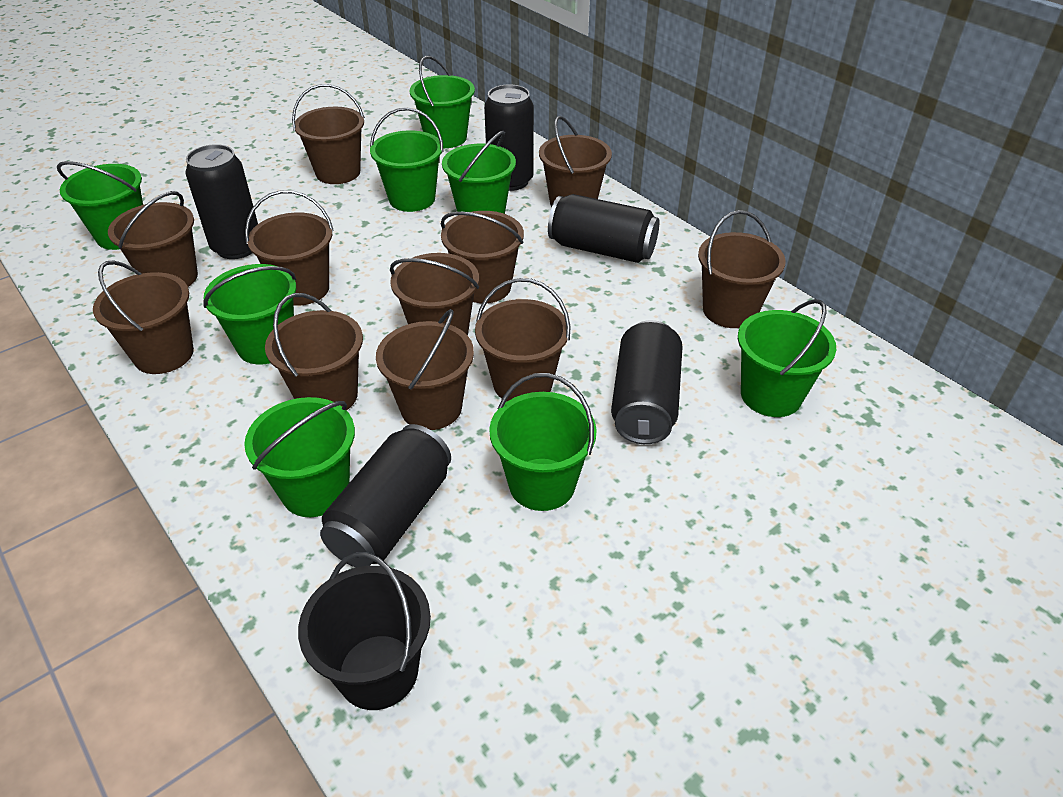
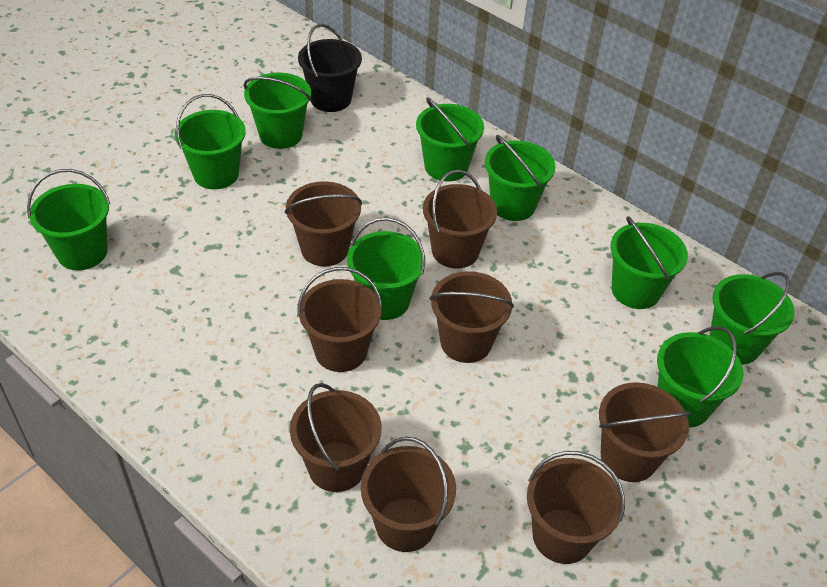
black can: 5 -> 0
brown bucket: 11 -> 8
green bucket: 8 -> 9

